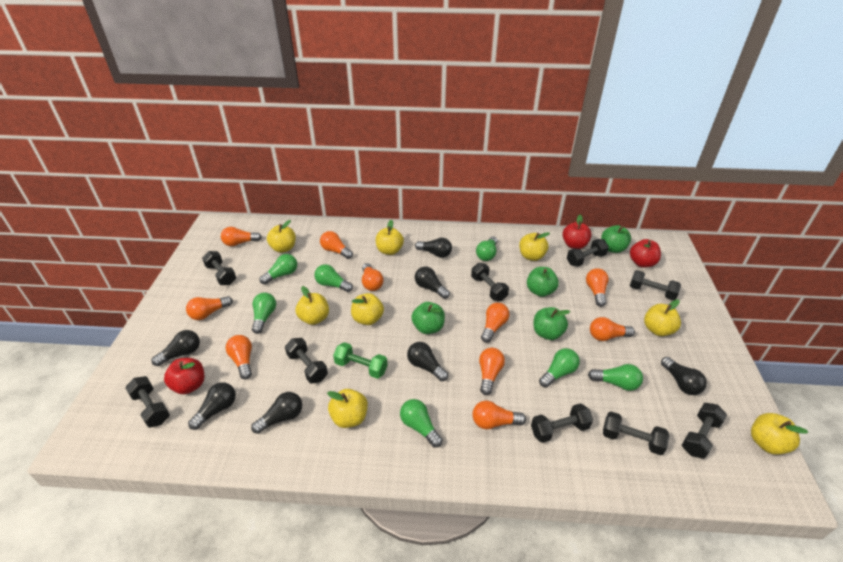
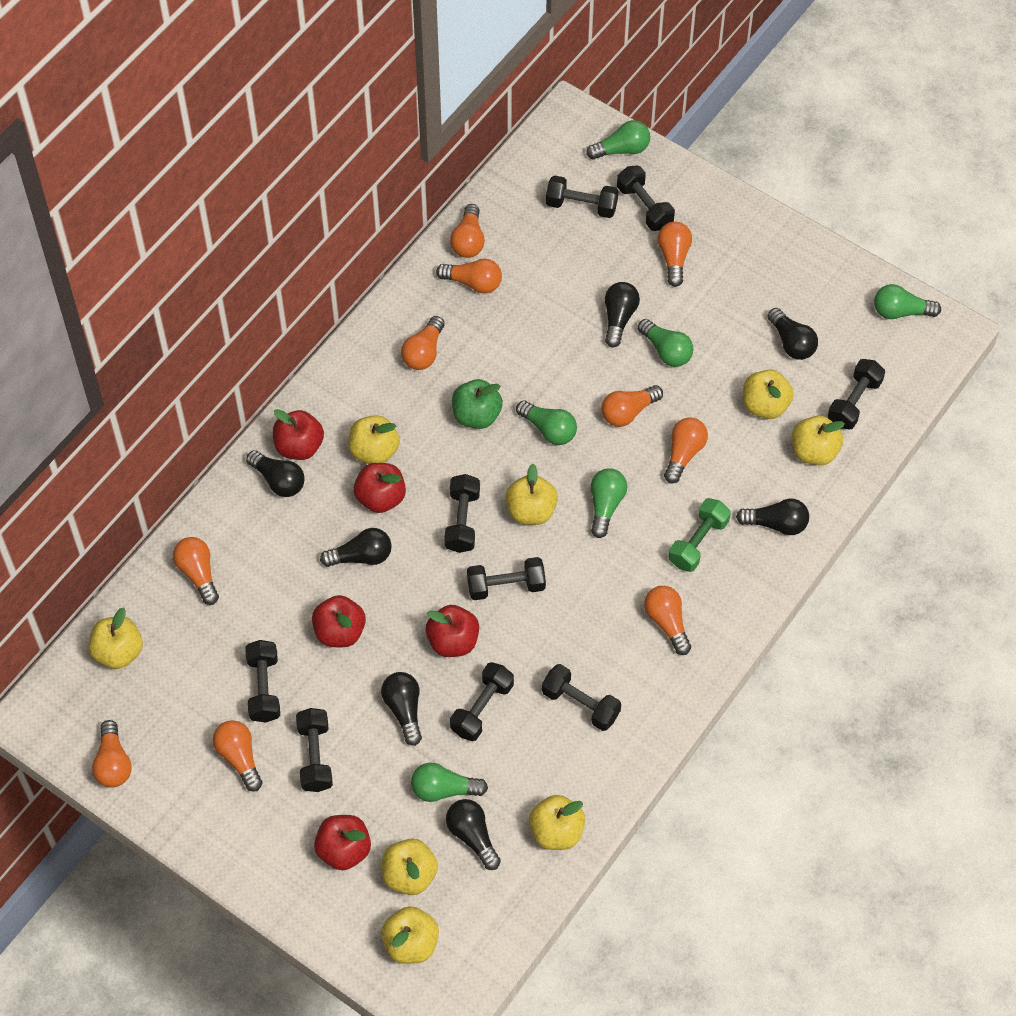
green apple: 4 -> 1
green light bulb: 7 -> 6
red apple: 3 -> 5

